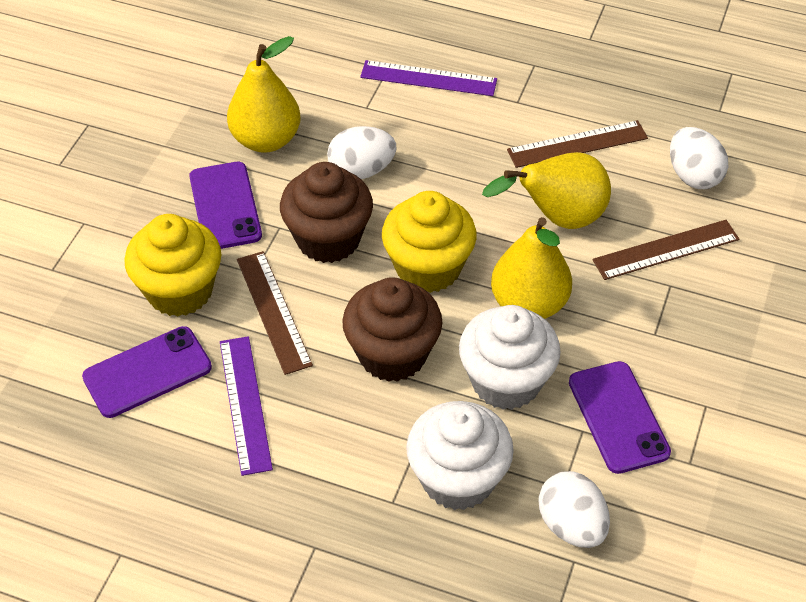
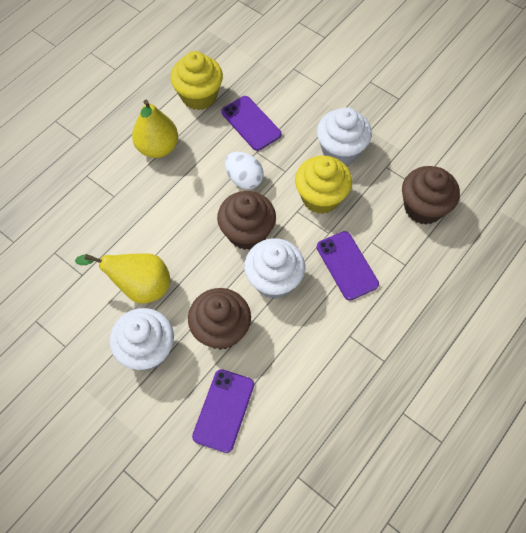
brown cupcake: 2 -> 3
brown ruler: 3 -> 0
purple ruler: 2 -> 0
white cupcake: 2 -> 3
white egg: 3 -> 1
yellow pear: 3 -> 2

